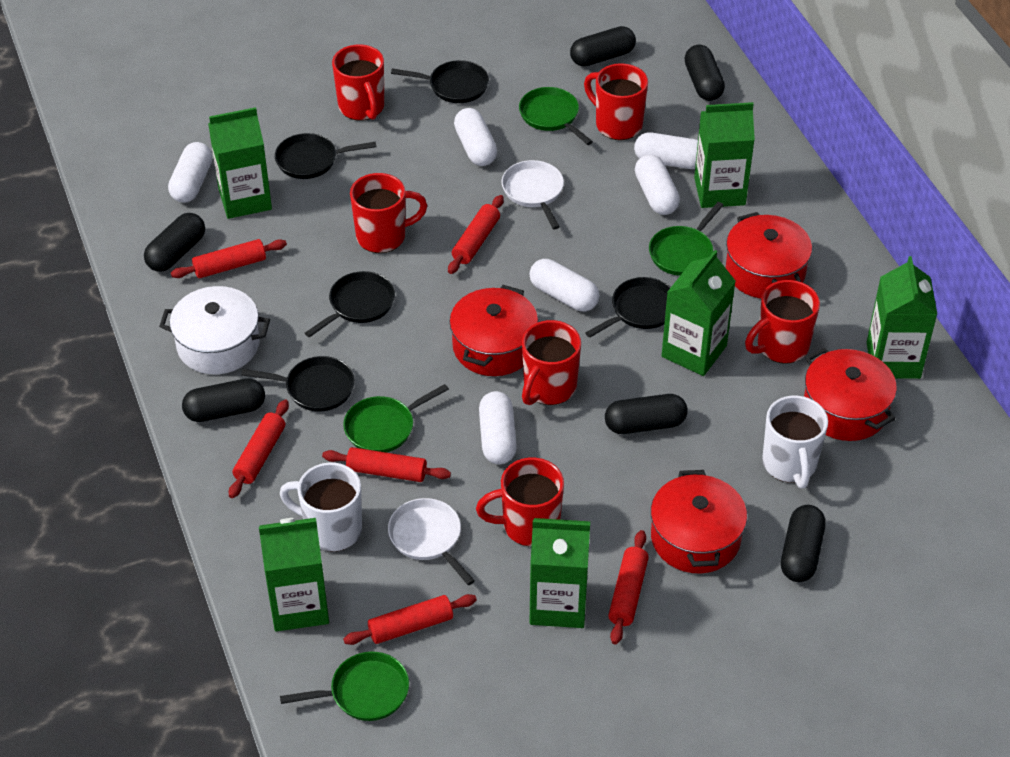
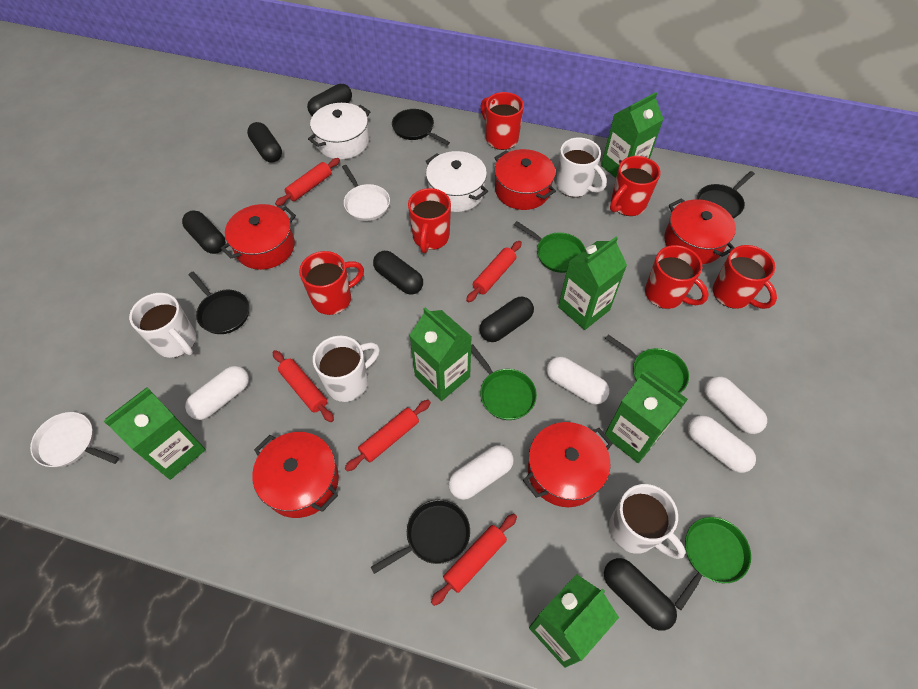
black pan: 5 -> 4
red pot: 4 -> 5
red rolling pin: 6 -> 5
white capsule: 6 -> 5
white mug: 2 -> 4
white pot: 1 -> 2

